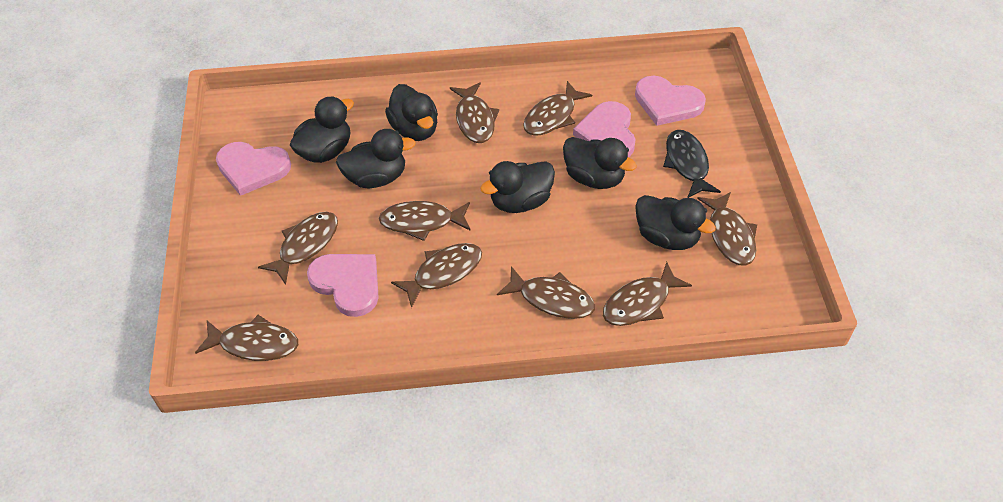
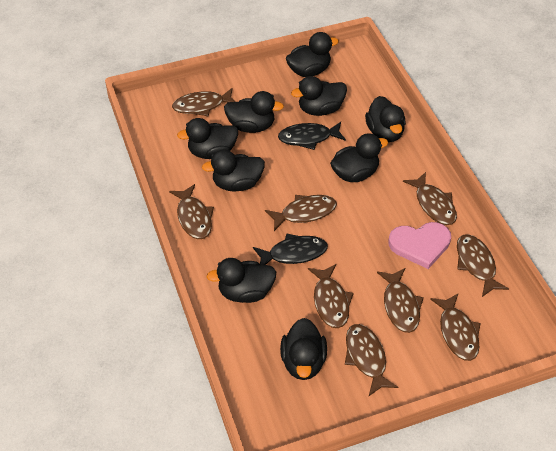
black duck: 6 -> 9
black fish: 1 -> 2
pink heart: 4 -> 1

